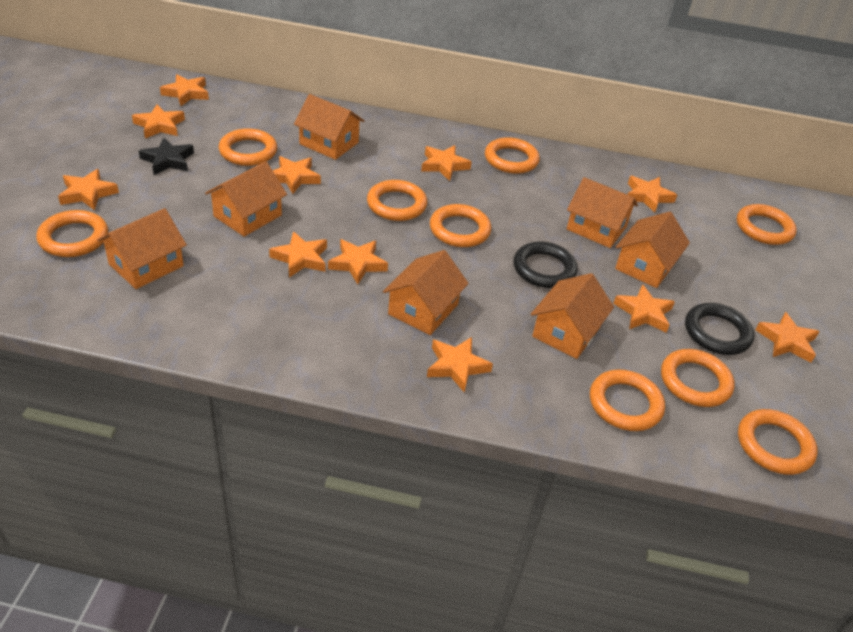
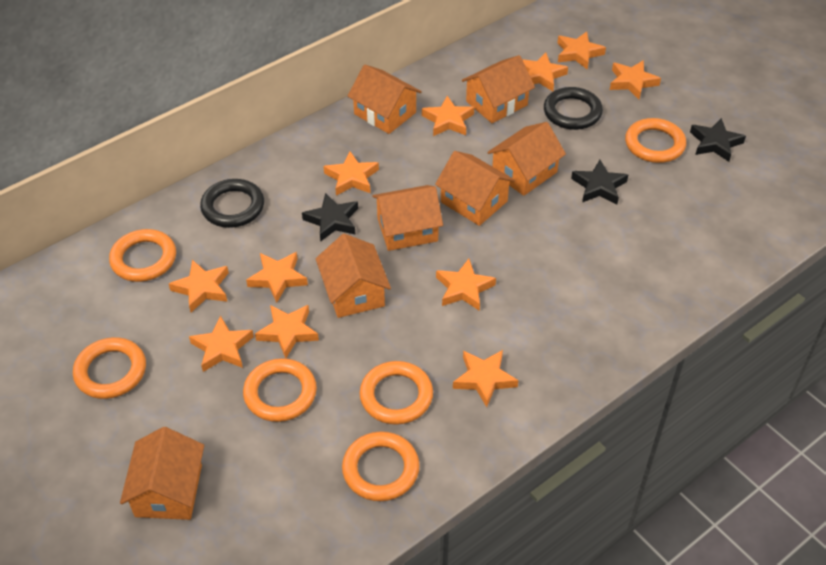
black star: 1 -> 3
orange ring: 9 -> 6

